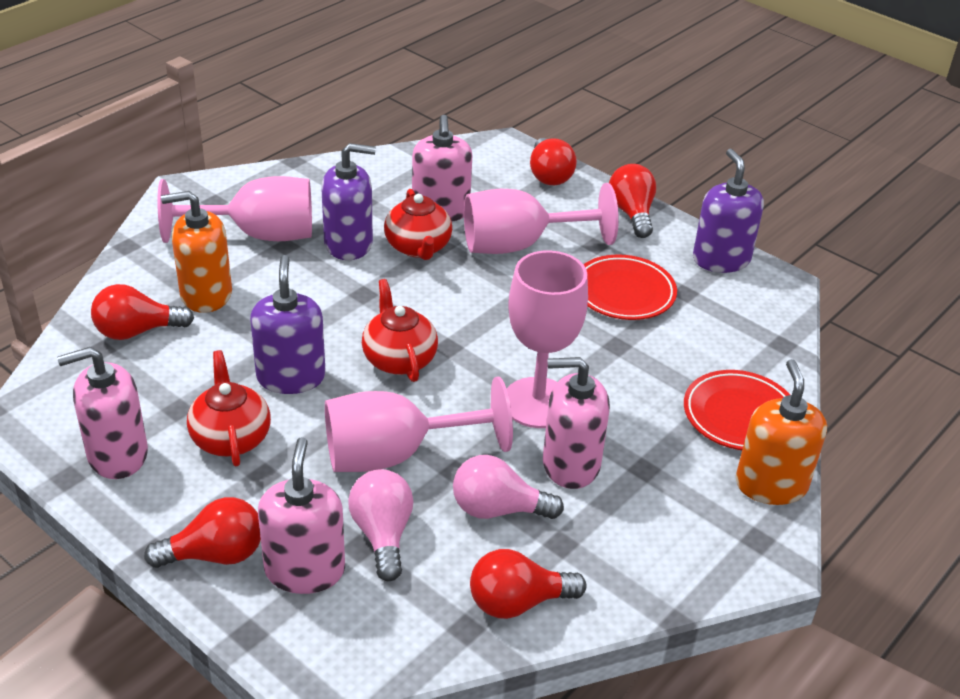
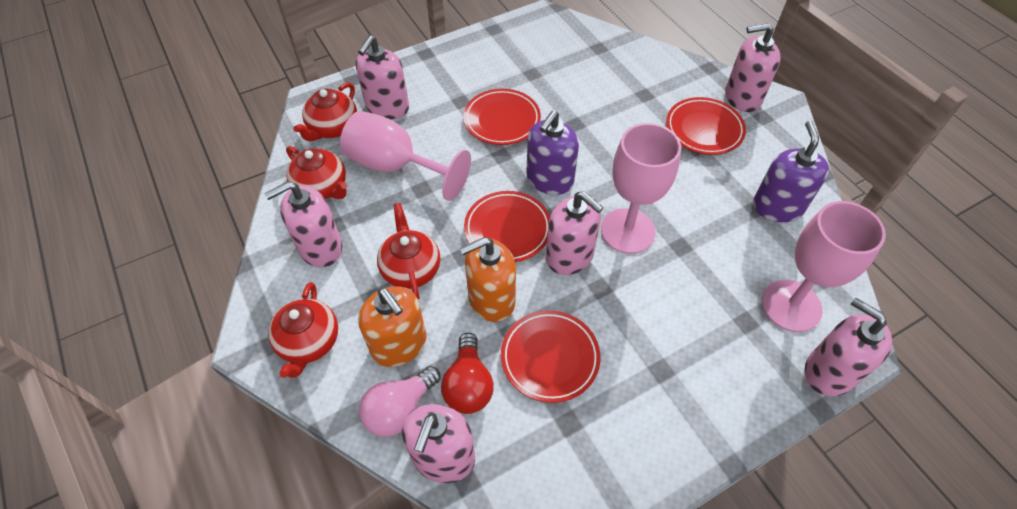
pink goblet: 4 -> 3
pink light bulb: 2 -> 1
pink soap dispenser: 4 -> 6
purple soap dispenser: 3 -> 2
red light bulb: 5 -> 1
red plate: 2 -> 4
red teapot: 3 -> 4

